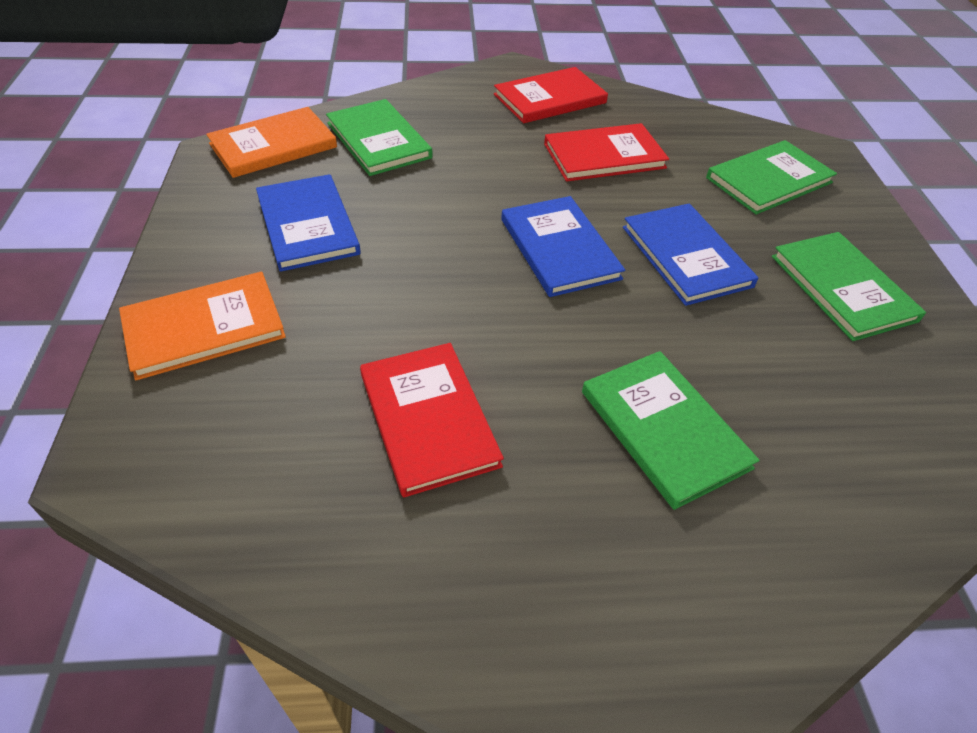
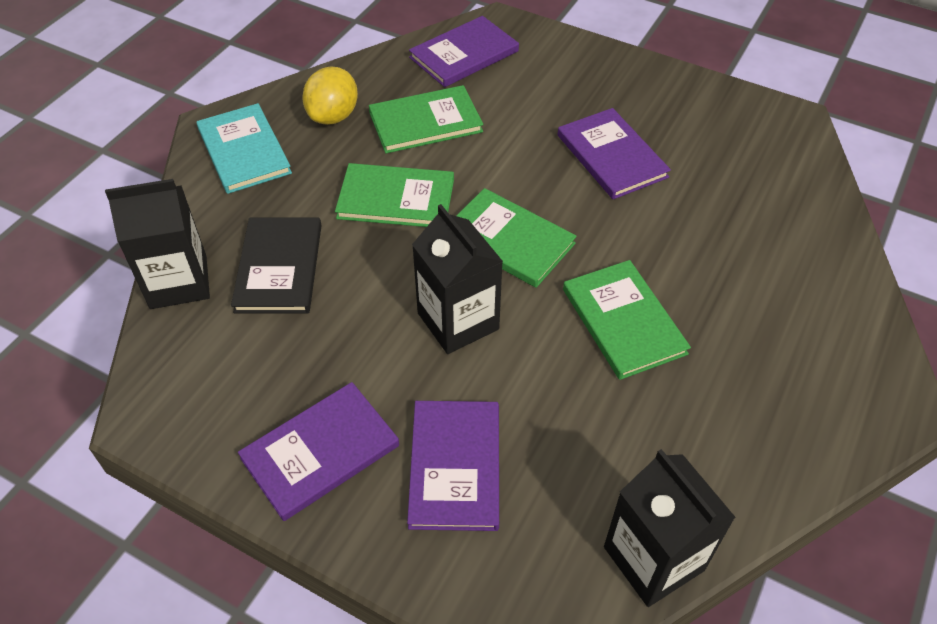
black book: 0 -> 1
black carton: 0 -> 3
blue book: 3 -> 0
orange book: 2 -> 0
purple book: 0 -> 4
red book: 3 -> 0
turquoise book: 0 -> 1
yellow lemon: 0 -> 1

